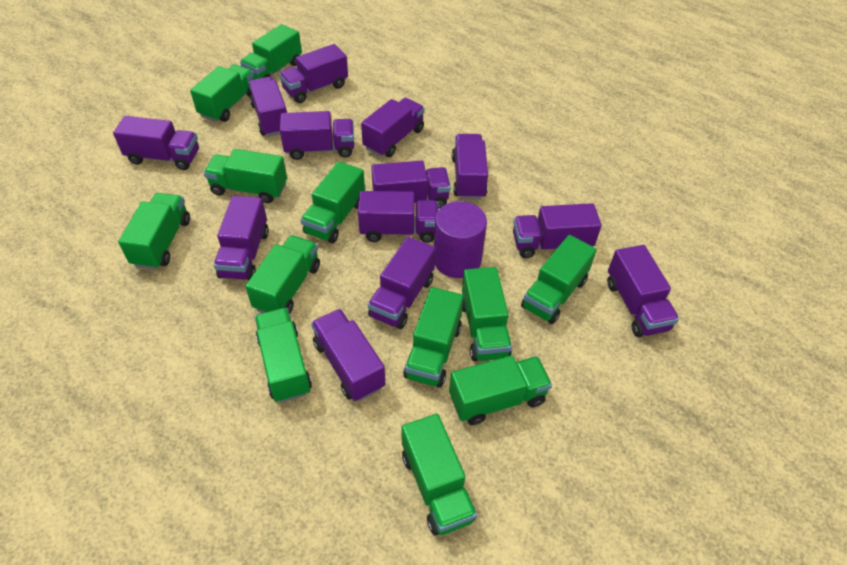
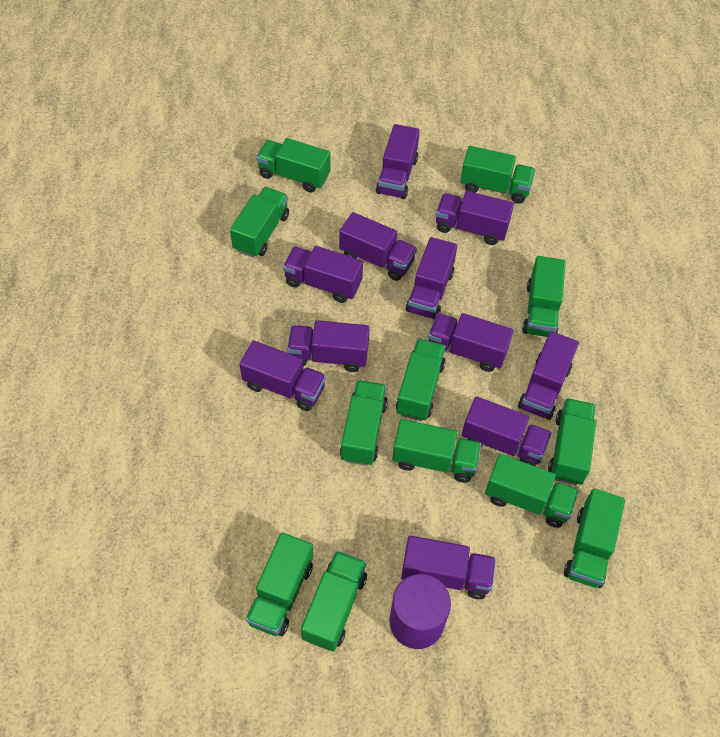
purple truck: 13 -> 11

